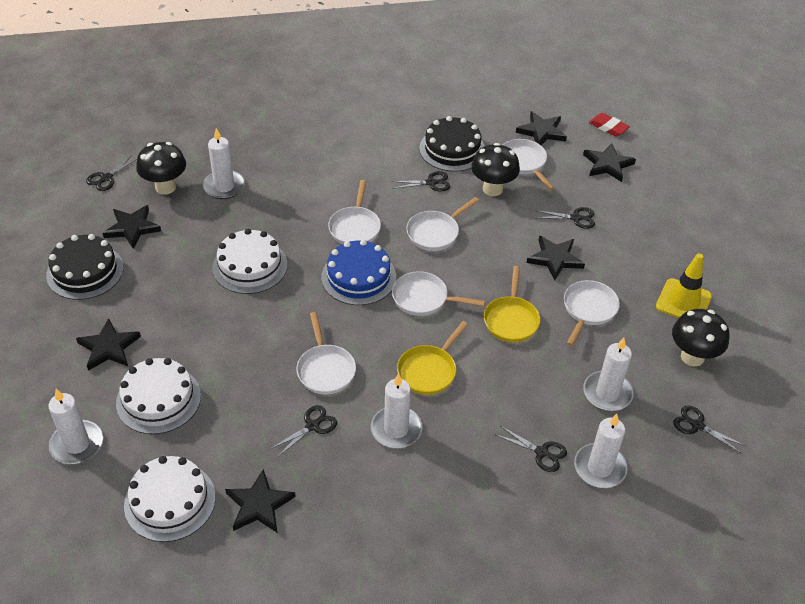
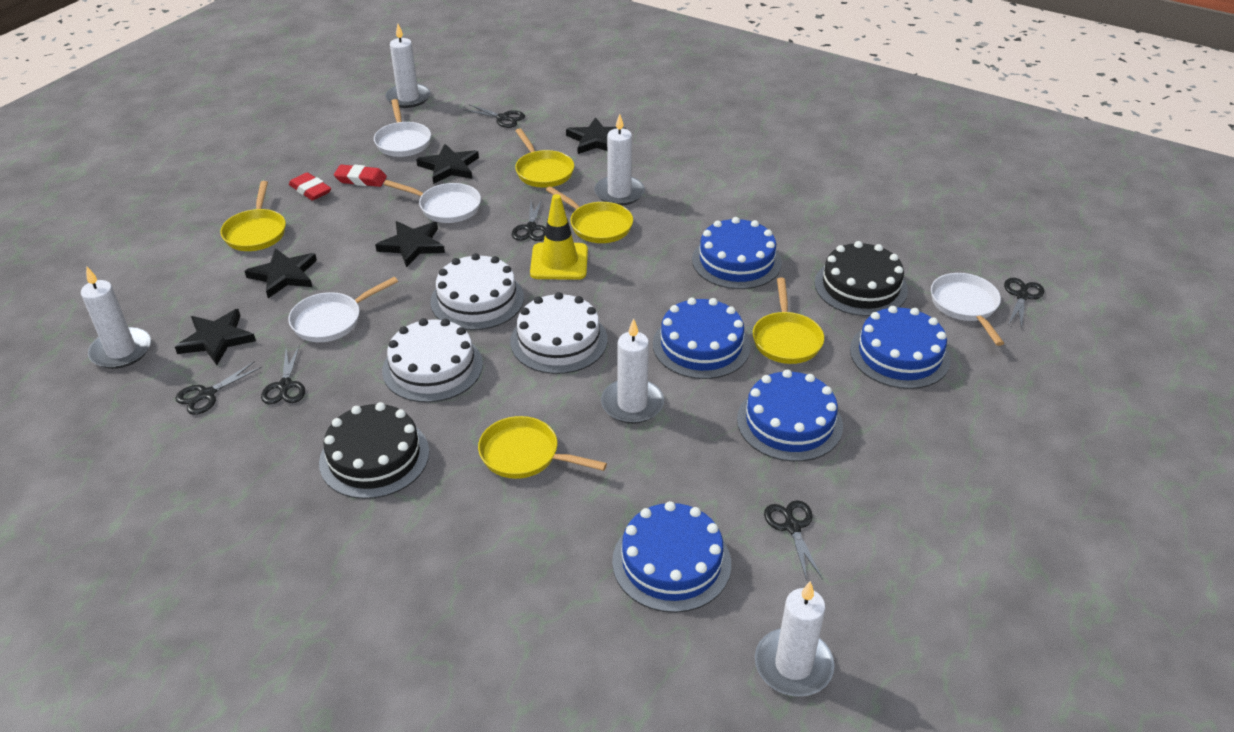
black mushroom: 3 -> 0
black star: 6 -> 5
blue cake: 1 -> 5
red eraser: 1 -> 2
white pan: 6 -> 4
yellow pan: 2 -> 5

